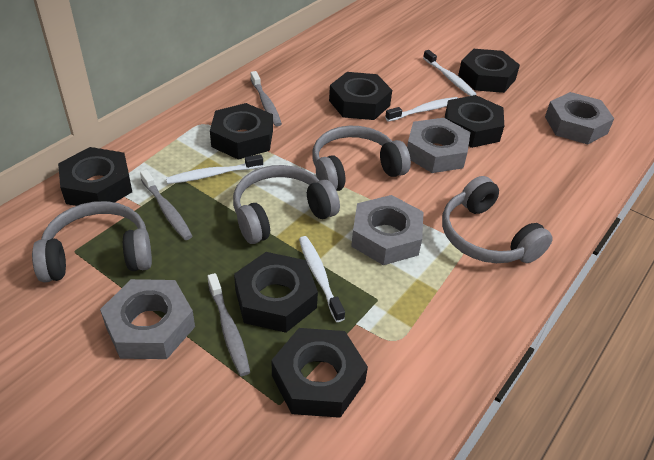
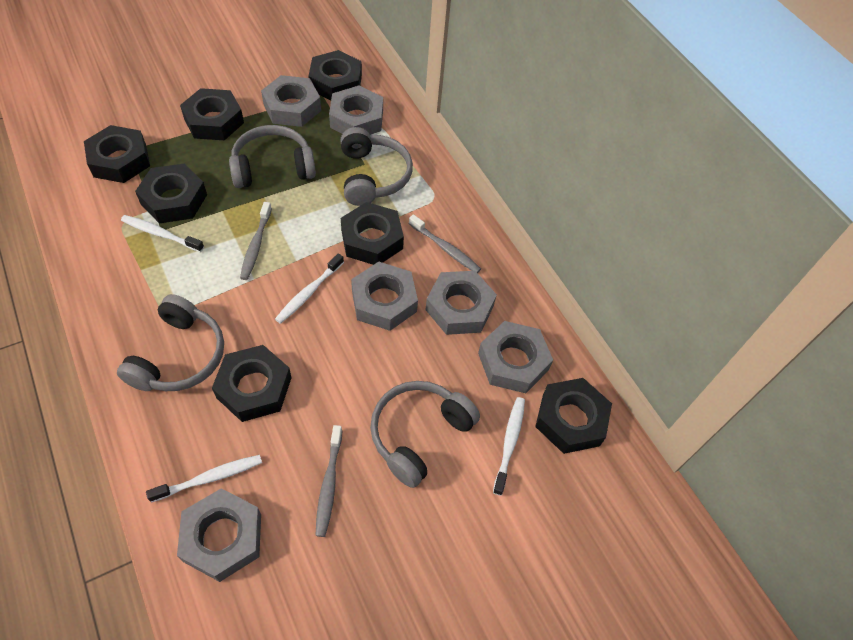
grey nut: 4 -> 6

